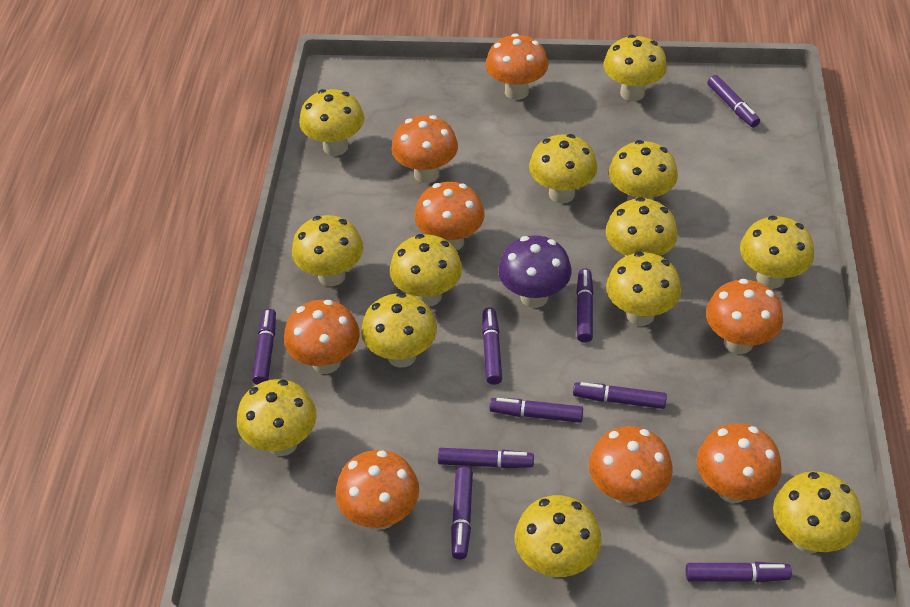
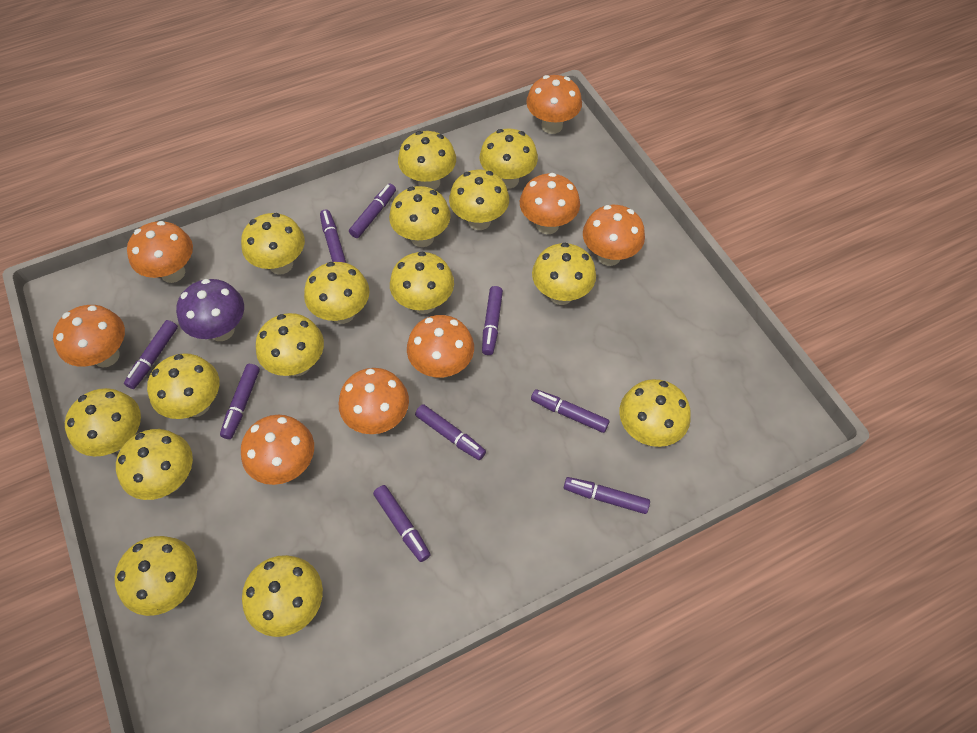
yellow mushroom: 13 -> 15

